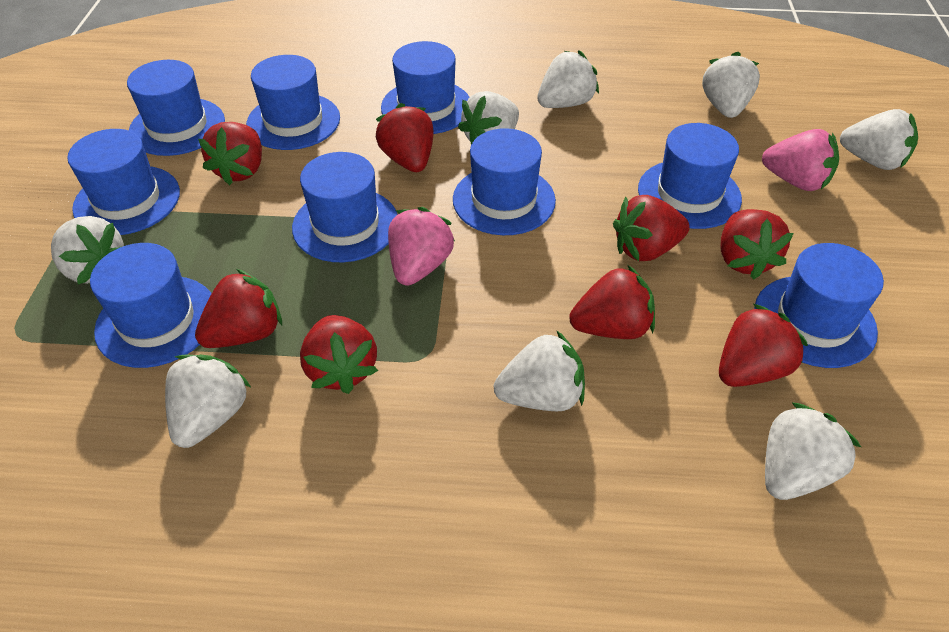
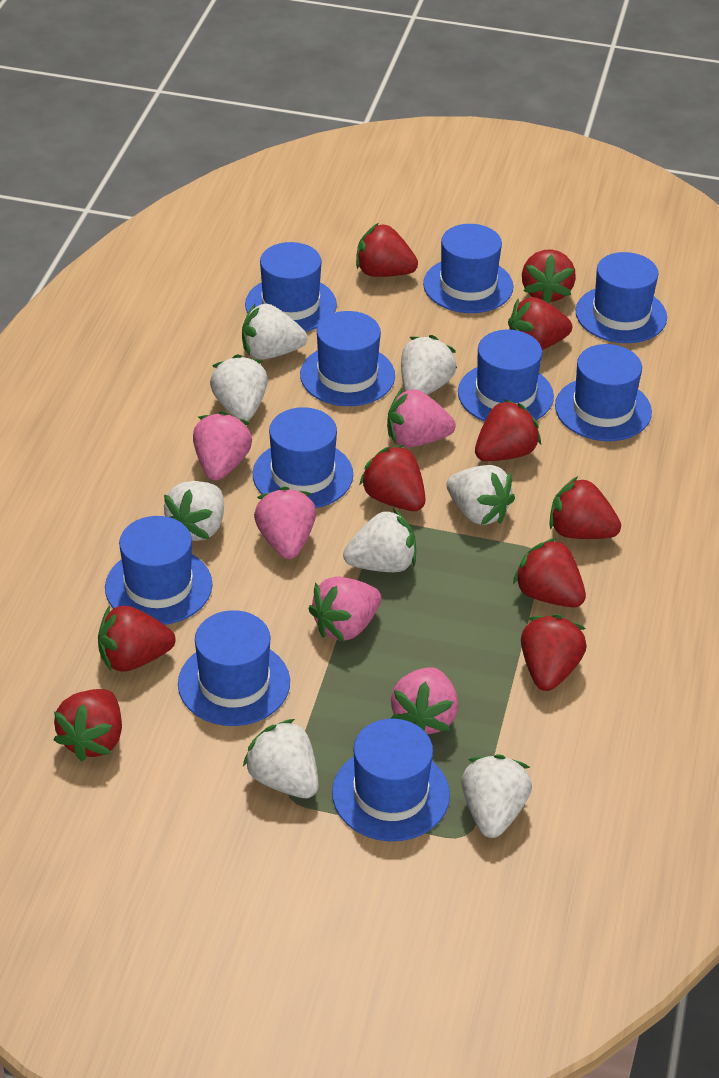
blue hat: 9 -> 10
pink strawberry: 2 -> 5
red strawberry: 8 -> 10

